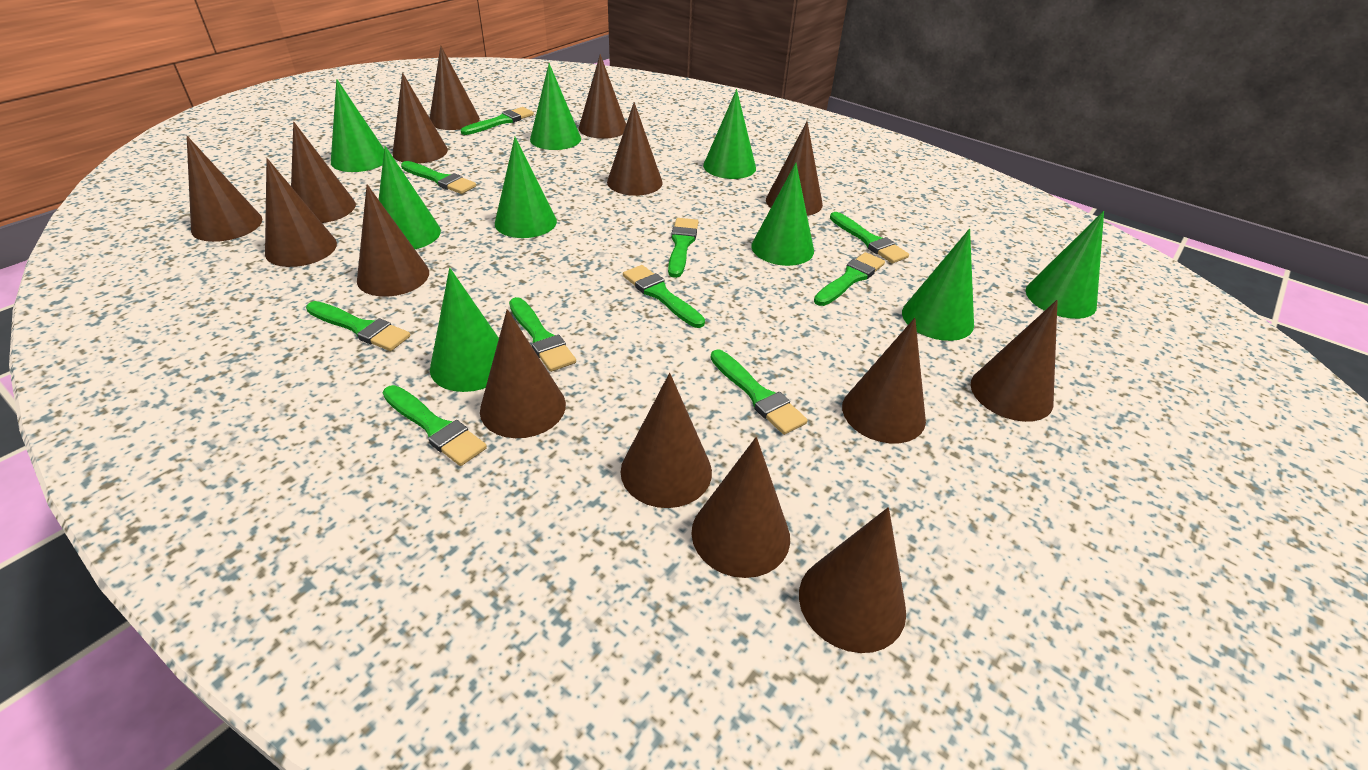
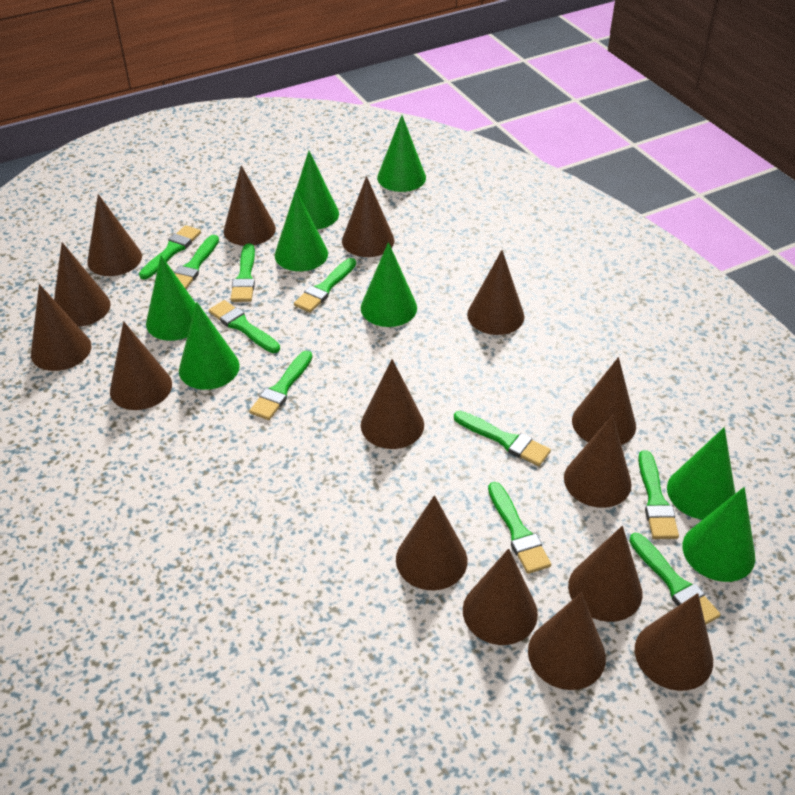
green cone: 9 -> 8

